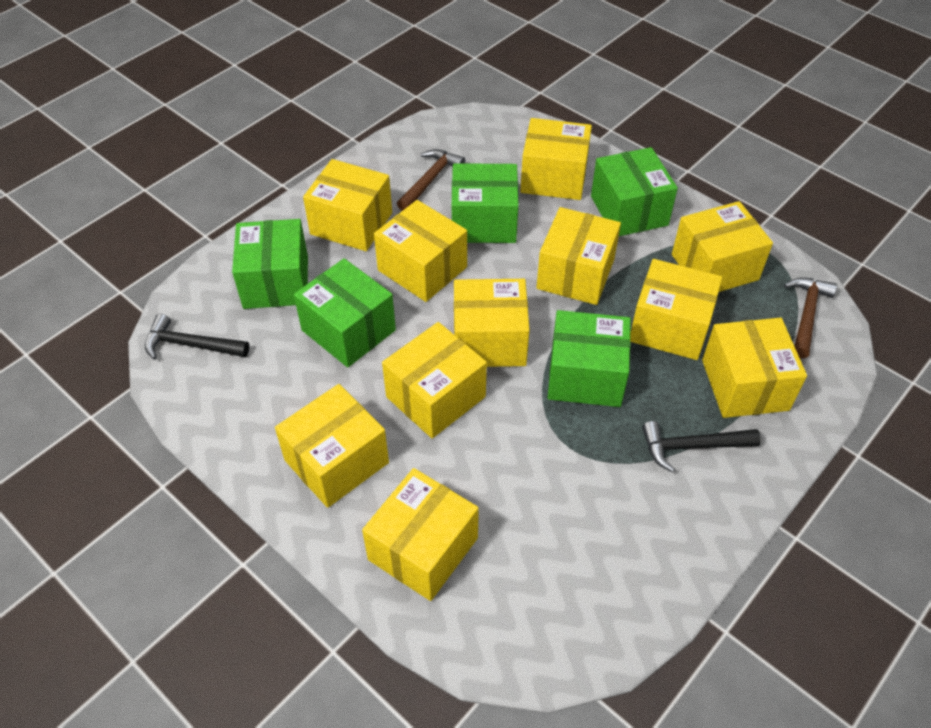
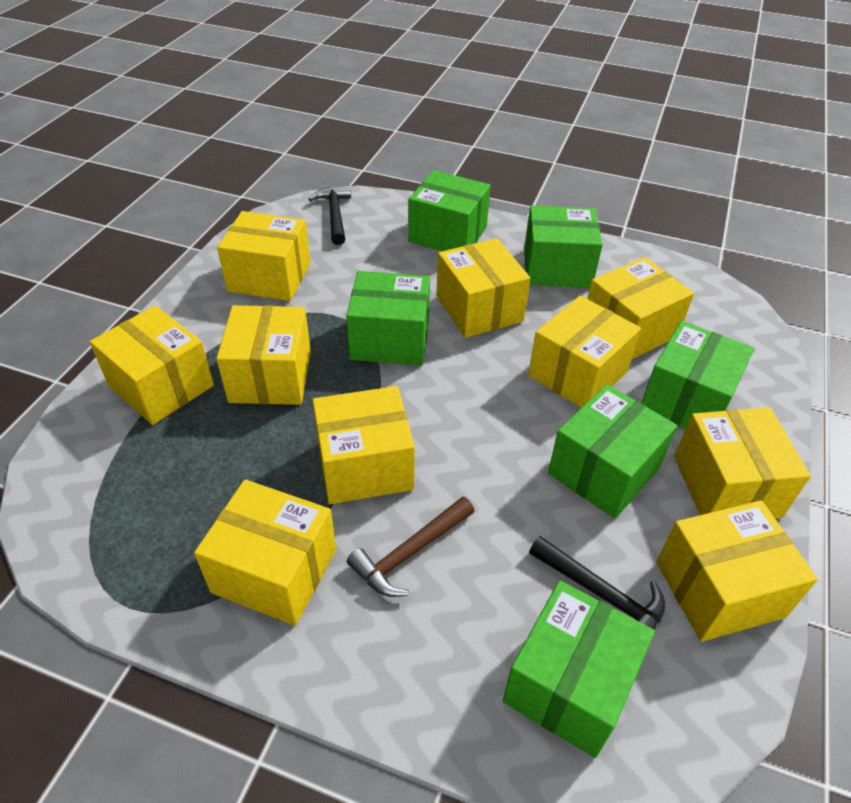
brown hammer: 2 -> 1
green box: 5 -> 6
yellow box: 11 -> 10

